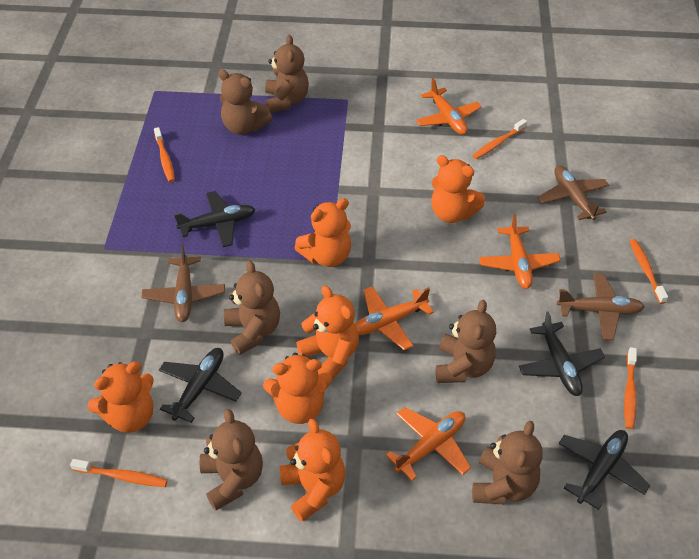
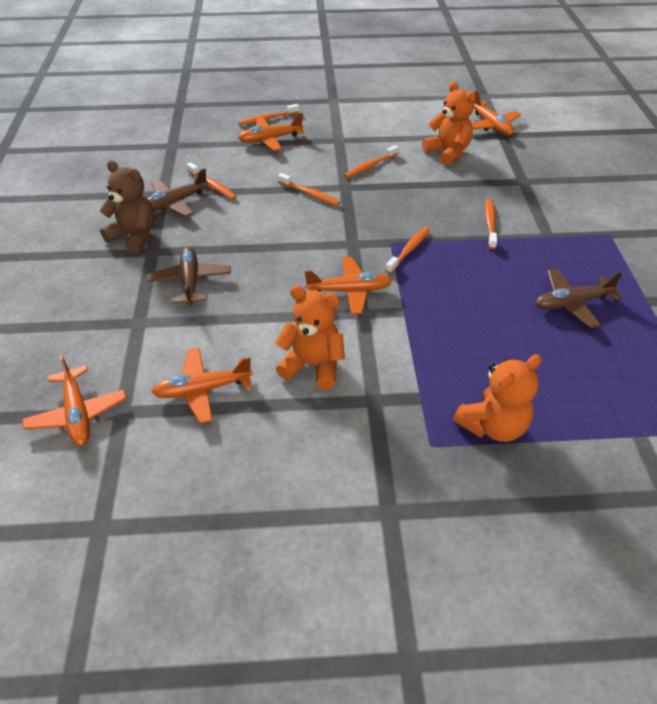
black plane: 4 -> 0
brown teddy bear: 6 -> 1
orange plane: 4 -> 5
orange teddy bear: 6 -> 3
orange toothbrush: 5 -> 6

